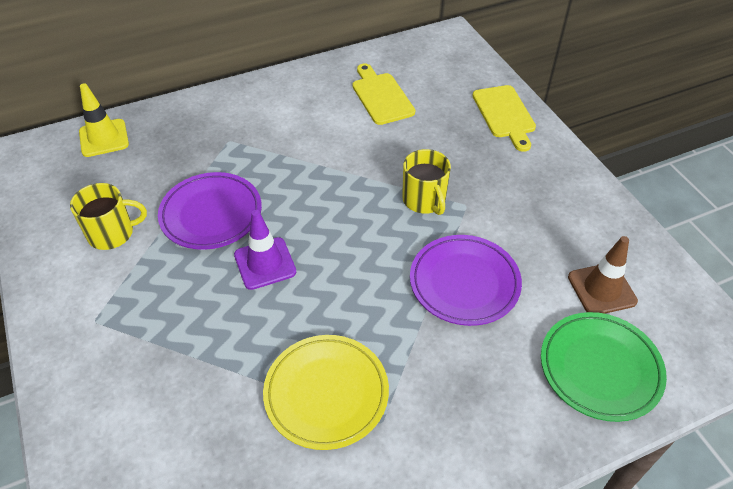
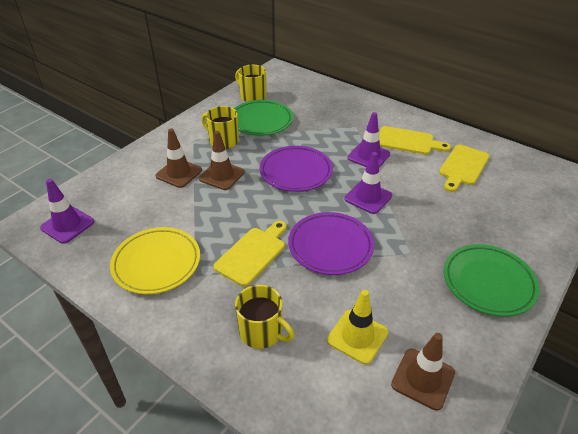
brown traffic cone: 1 -> 3
green plate: 1 -> 2
purple traffic cone: 1 -> 3
yellow cutting board: 2 -> 3
yellow mug: 2 -> 3

